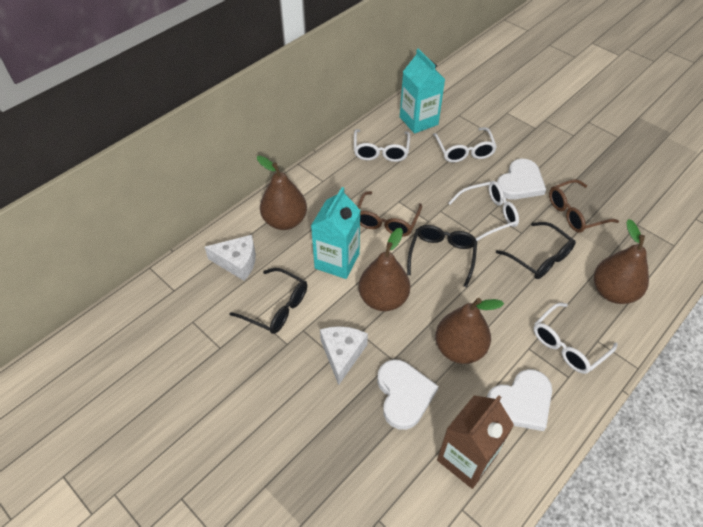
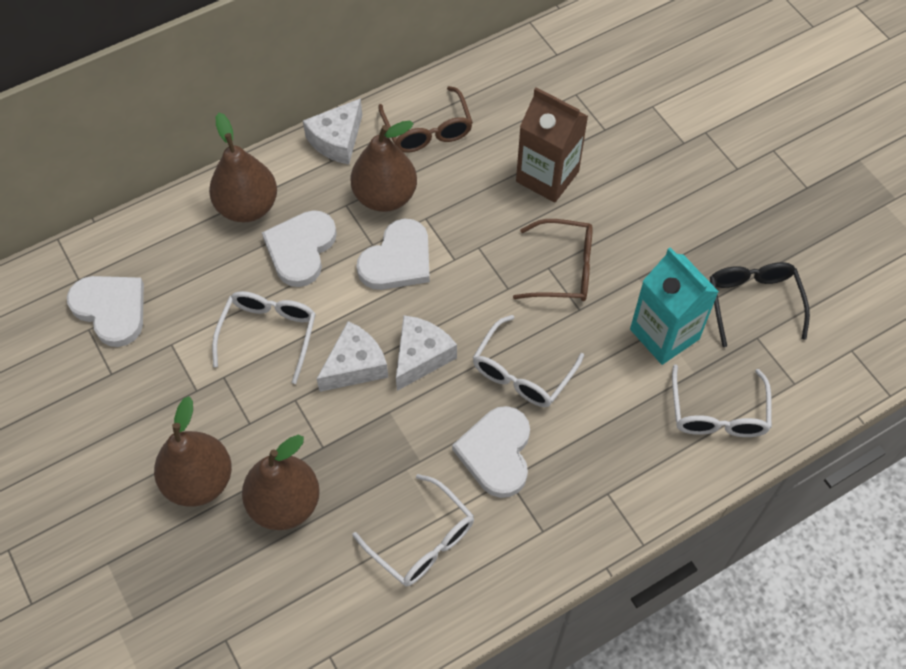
black glasses: 3 -> 1
turquoise carton: 2 -> 1
white cheese: 2 -> 3
white heart: 3 -> 4

